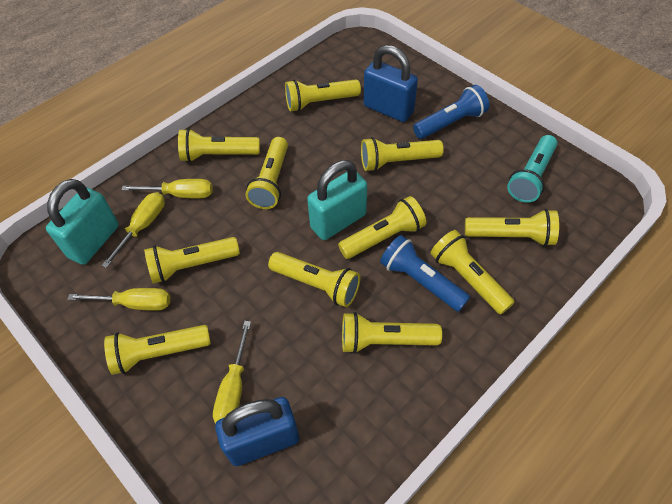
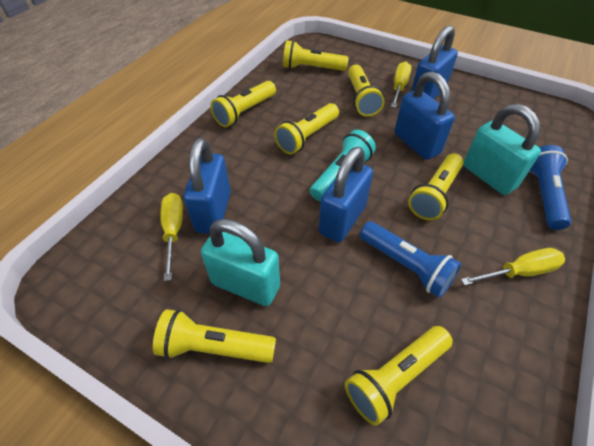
blue padlock: 2 -> 4
yellow flashlight: 11 -> 7
yellow screwdriver: 4 -> 3

